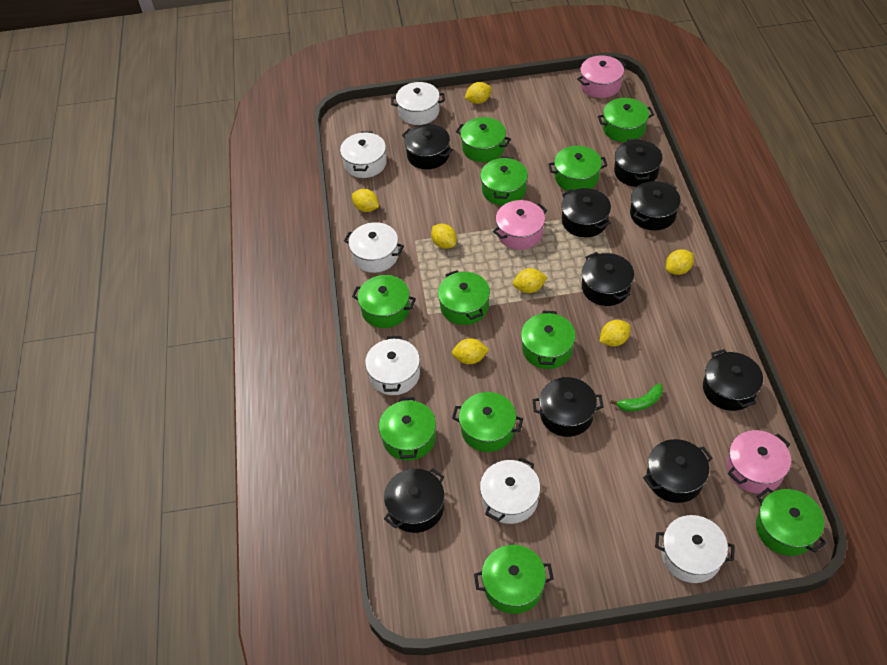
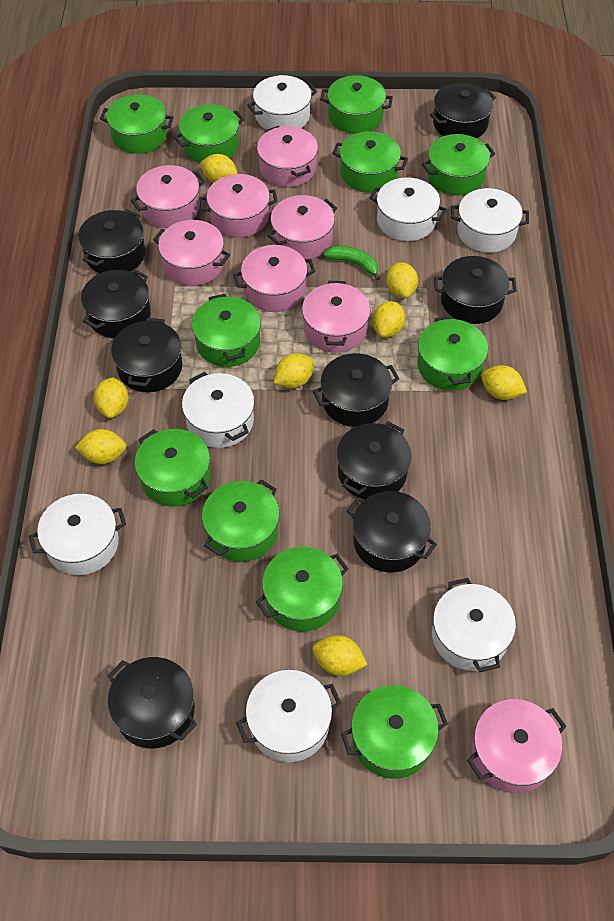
pink pot: 3 -> 8
white pot: 6 -> 7
yellow lemon: 7 -> 8

